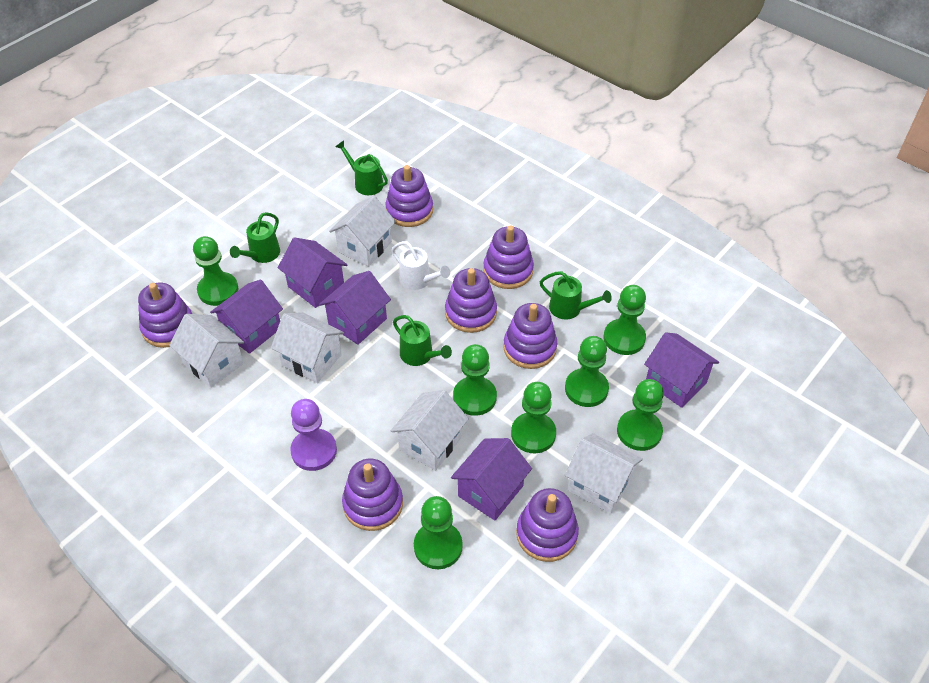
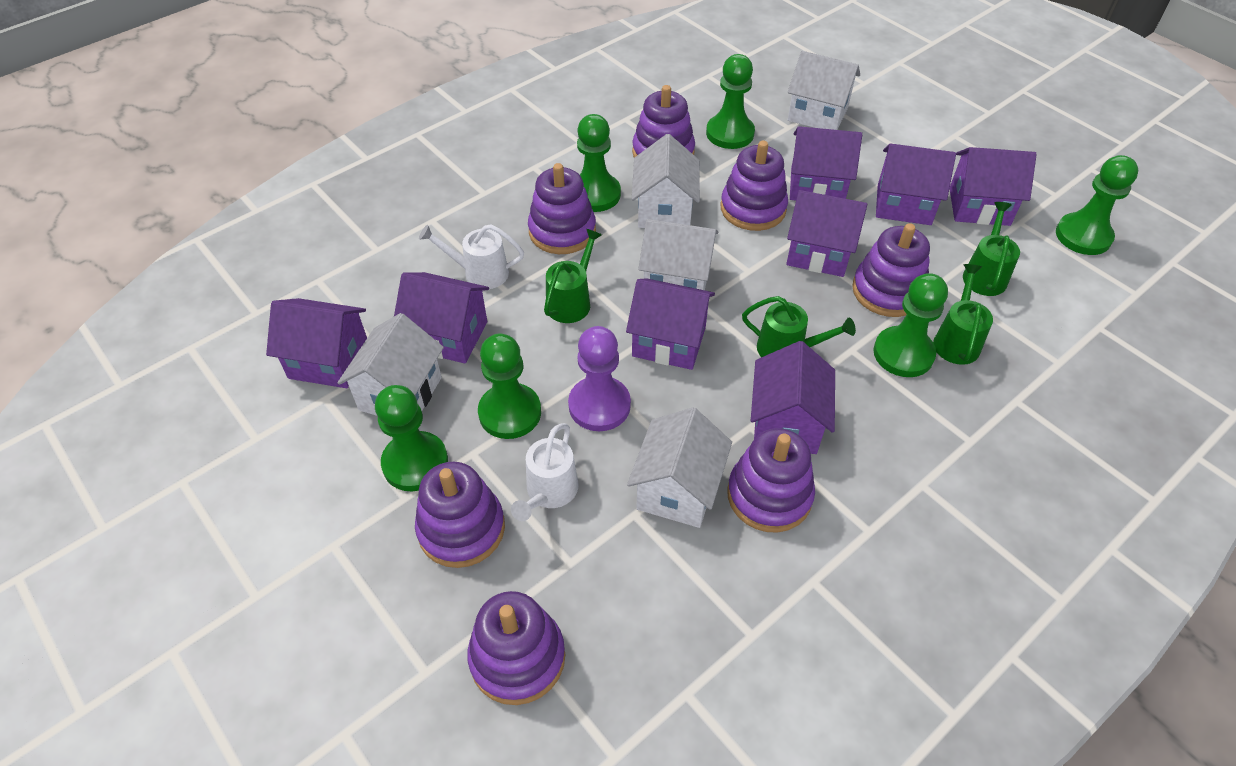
green pawn: 7 -> 6
purple house: 5 -> 8
white watering can: 1 -> 2

